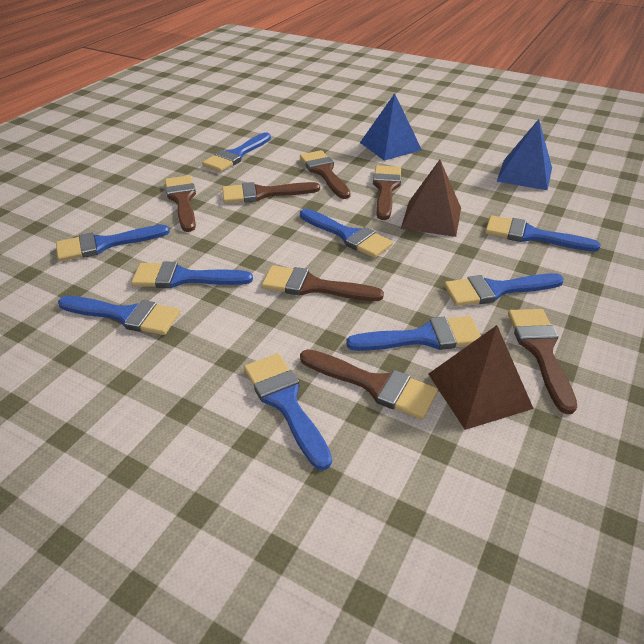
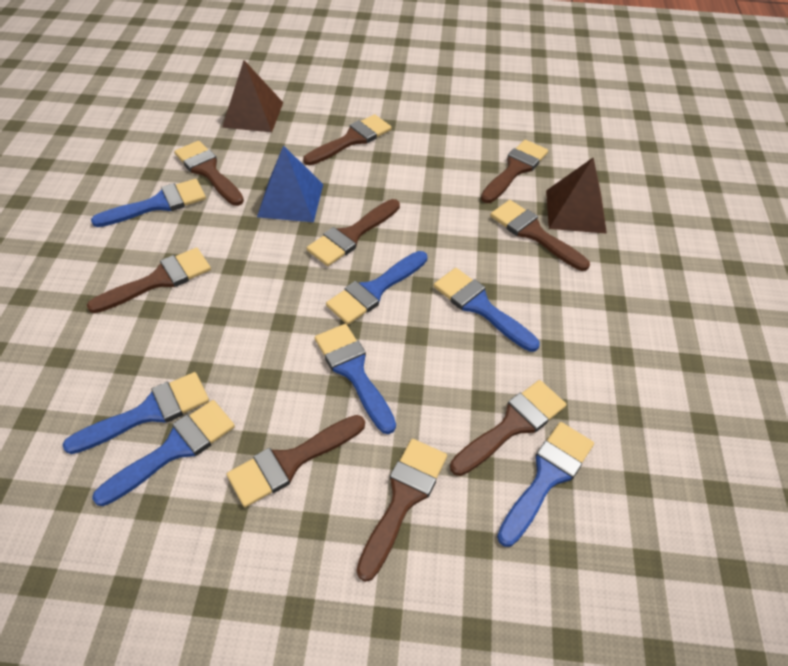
blue brush: 9 -> 7
blue pyramid: 2 -> 1
brown brush: 7 -> 9

